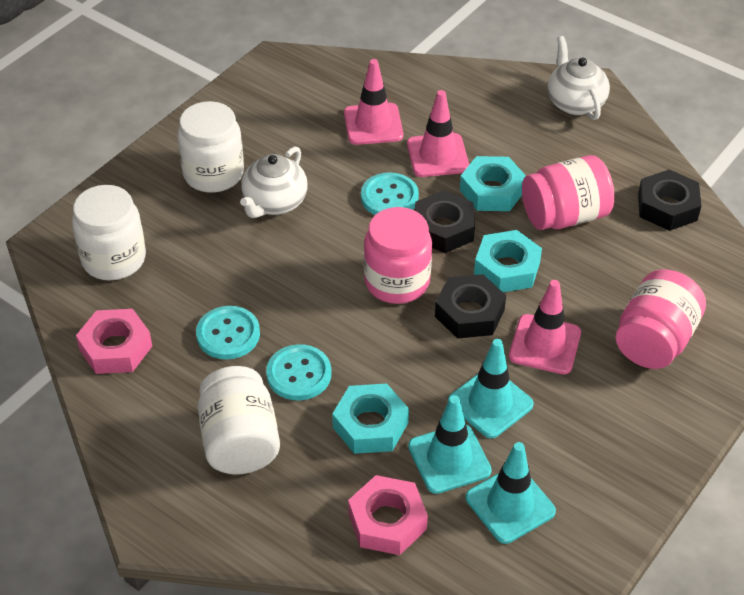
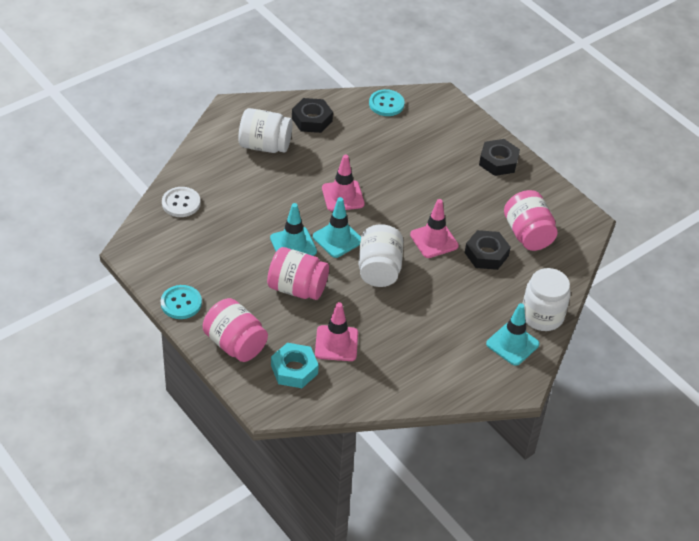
pink nut: 2 -> 0
turquoise button: 3 -> 2
turquoise nut: 3 -> 1
white button: 0 -> 1
white teapot: 2 -> 0

